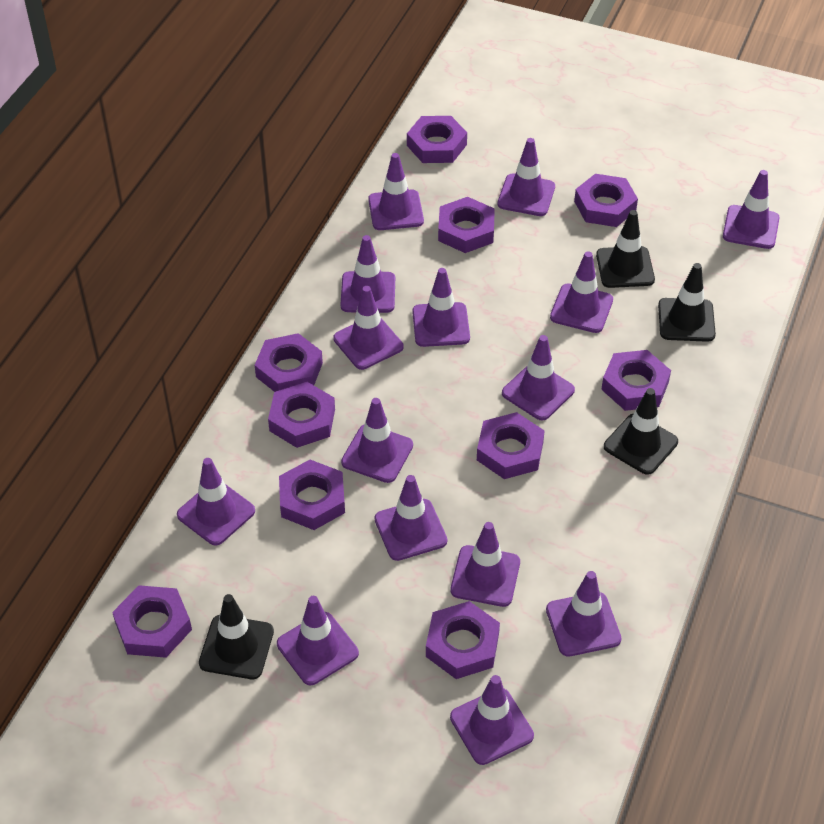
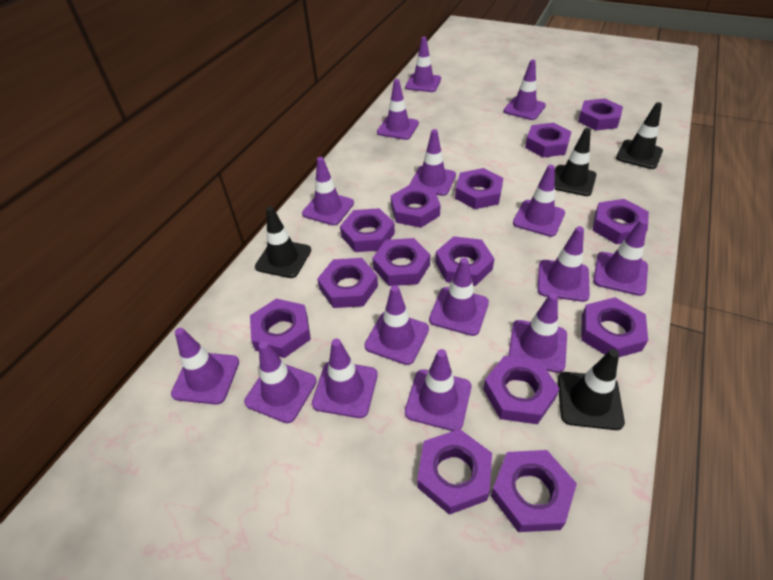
purple nut: 10 -> 14

